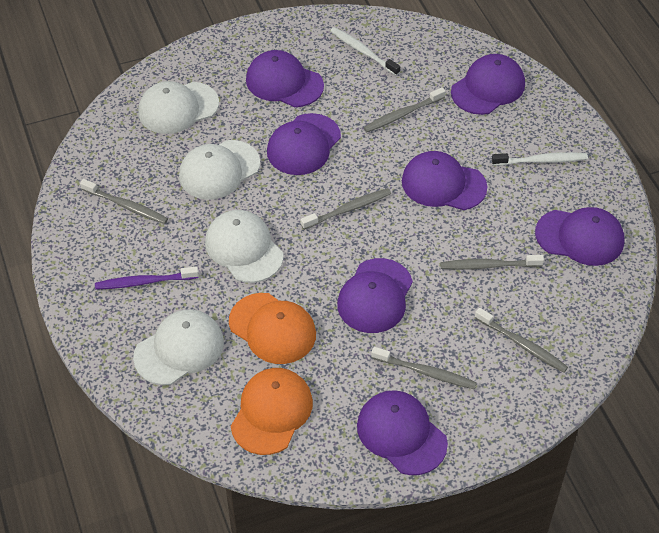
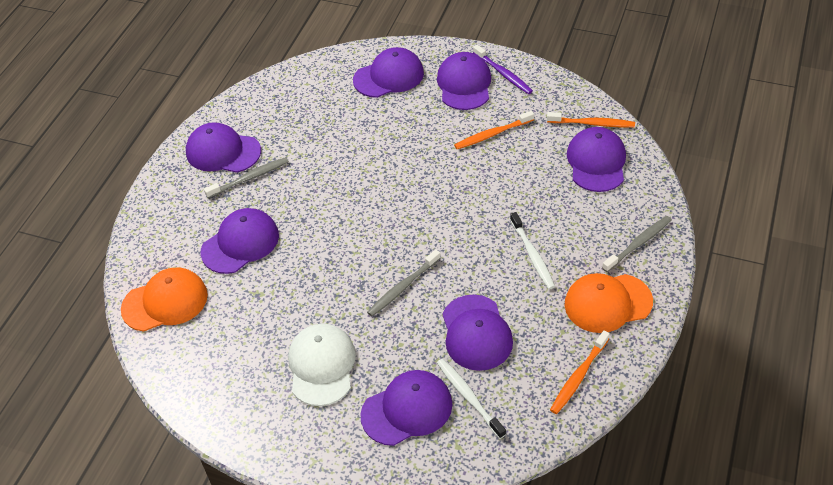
grey toothbrush: 6 -> 3
orange toothbrush: 0 -> 3
white cap: 4 -> 1

